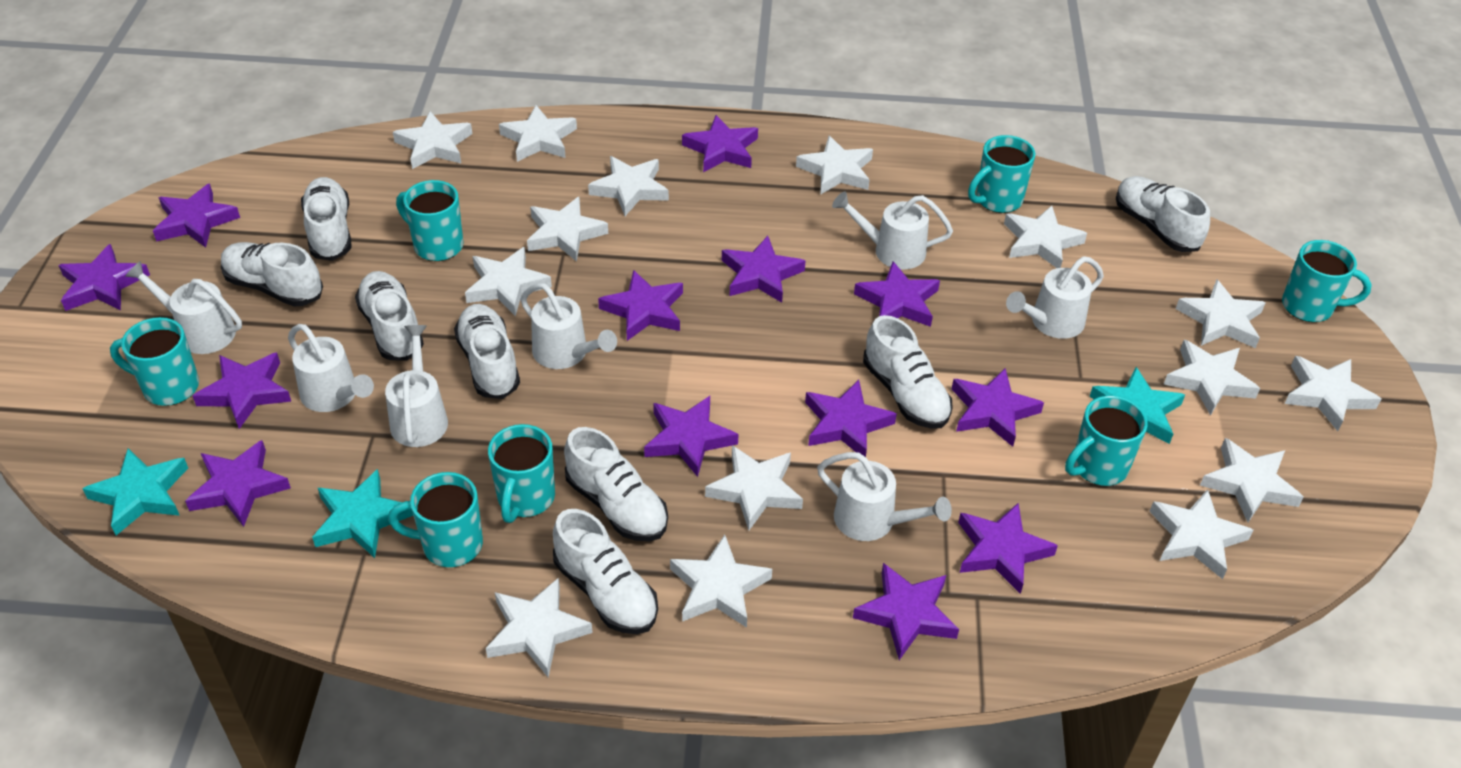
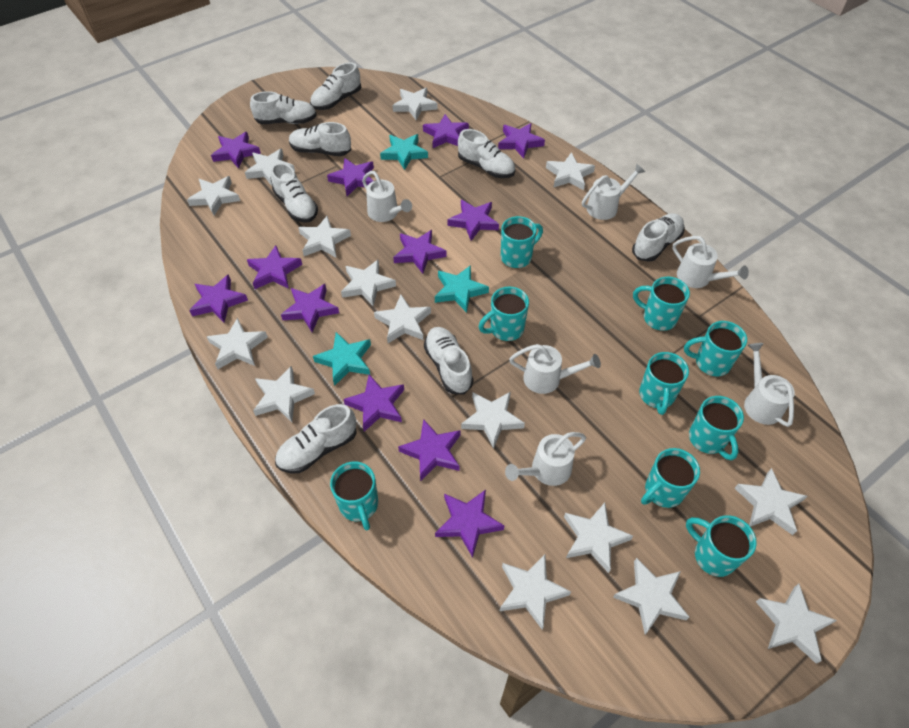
purple star: 13 -> 12
turquoise mug: 7 -> 9
white watering can: 7 -> 6

